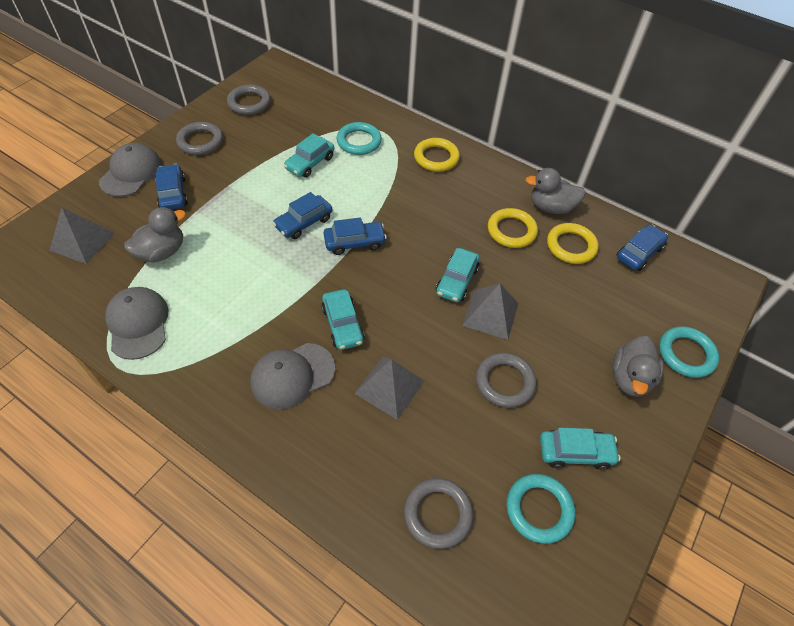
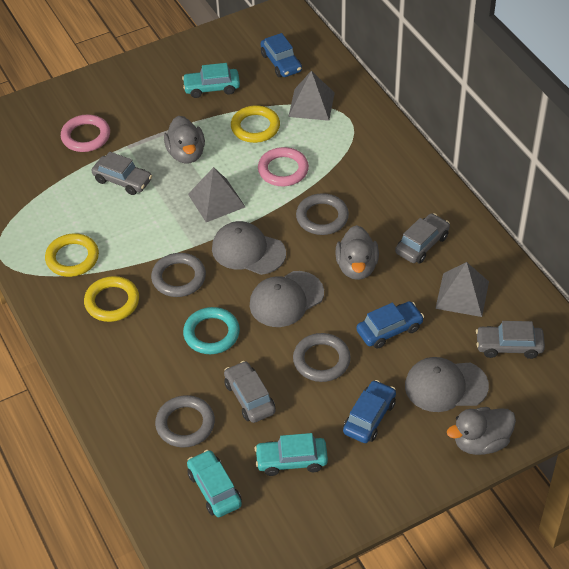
blue car: 4 -> 3
grey car: 0 -> 4
pink ring: 0 -> 2
turquoise car: 4 -> 3
turquoise ring: 3 -> 1

